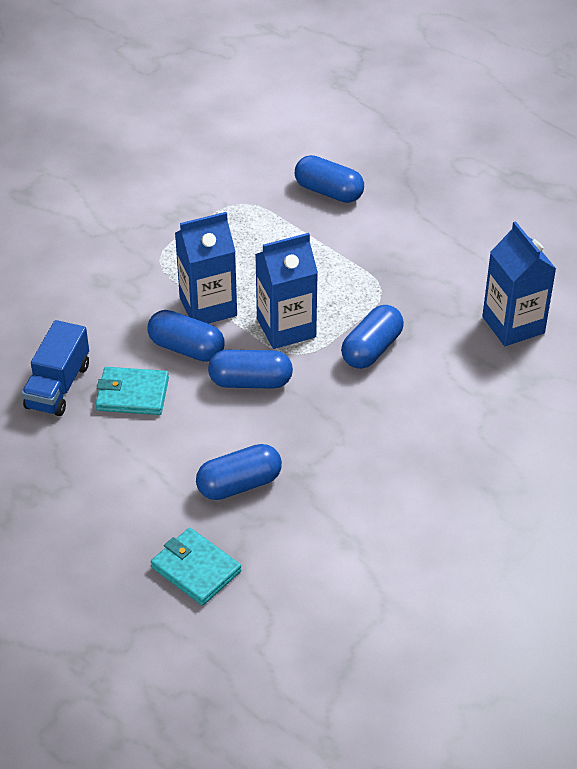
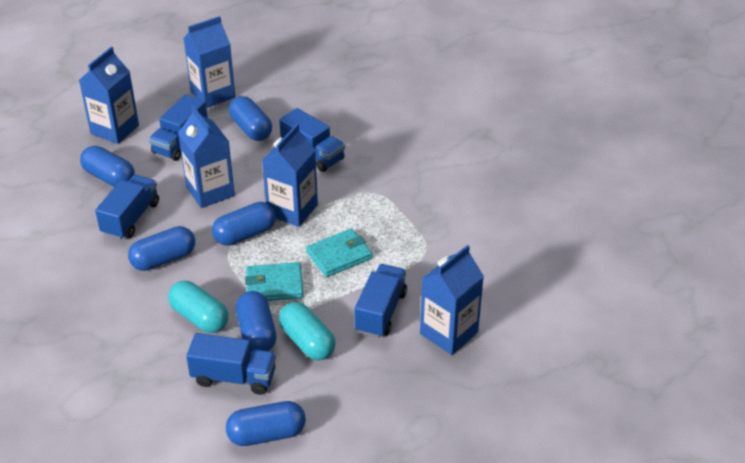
blue capsule: 5 -> 6
blue carton: 3 -> 5
blue truck: 1 -> 5
turquoise capsule: 0 -> 2

